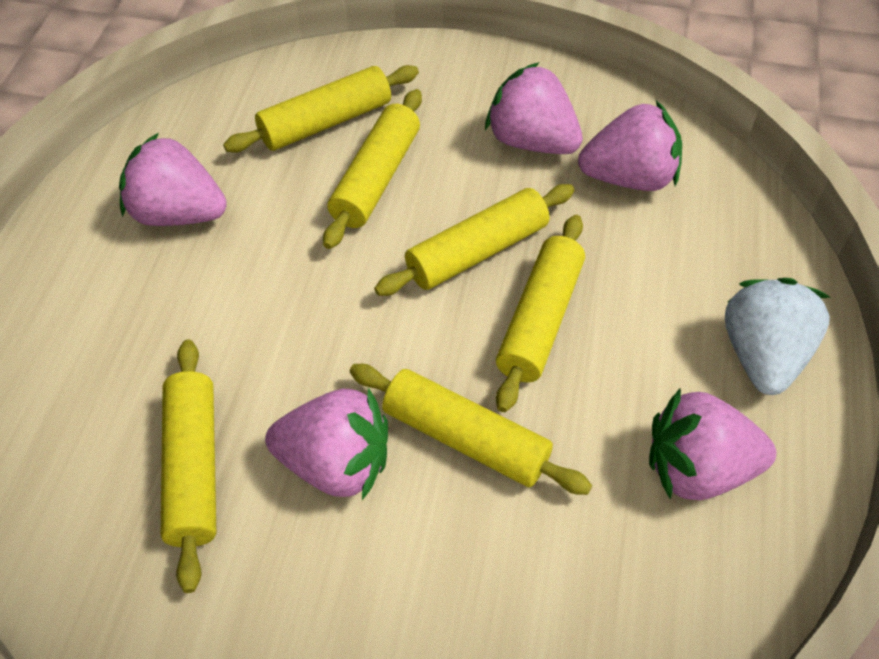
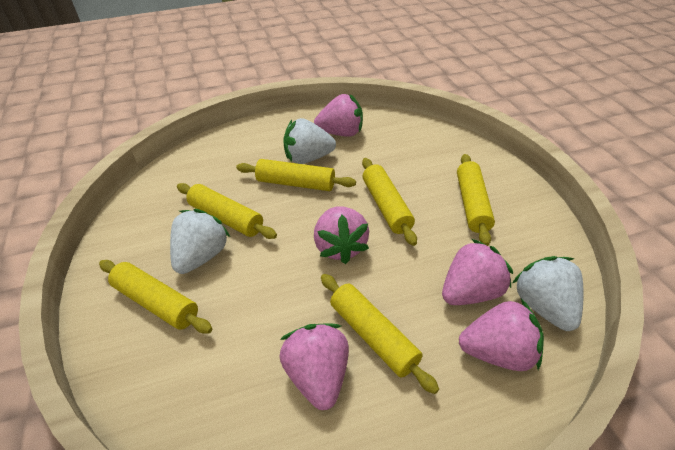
white strawberry: 1 -> 3

